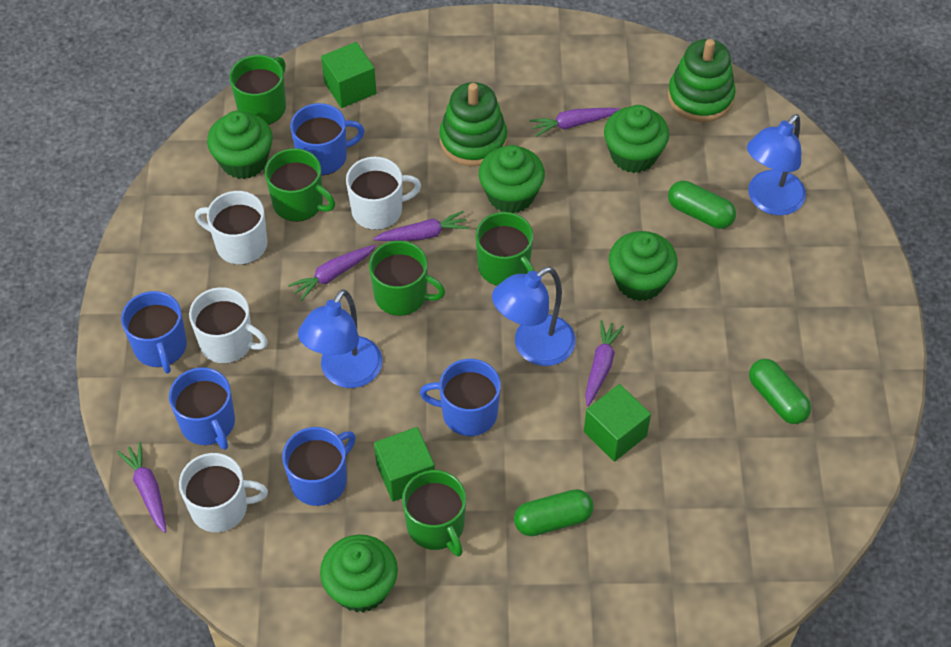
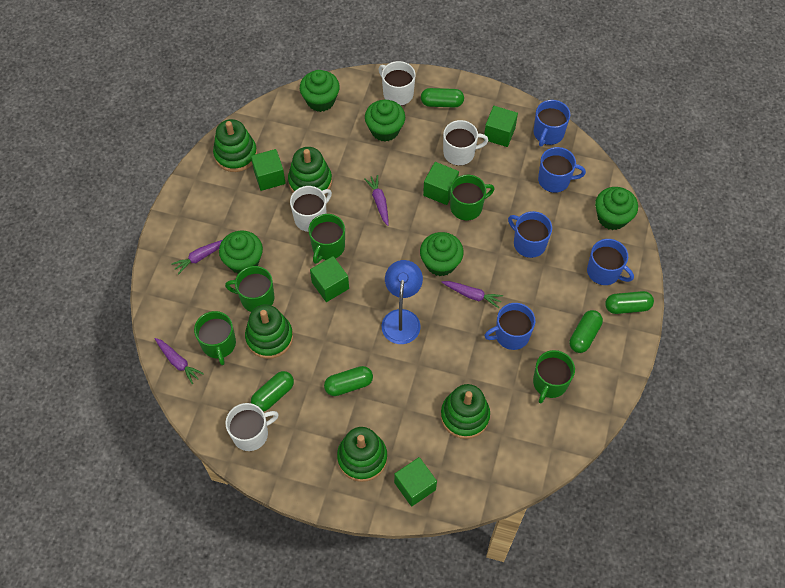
blue lamp: 3 -> 1
green capsule: 3 -> 5
green cube: 3 -> 5
green stacking toy: 2 -> 5
purple carrot: 5 -> 4

